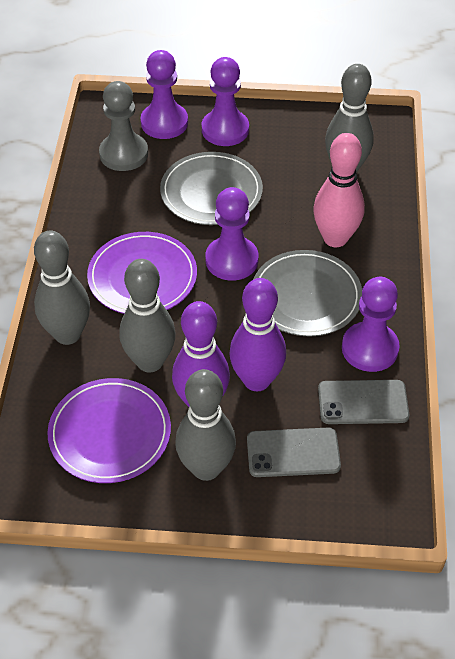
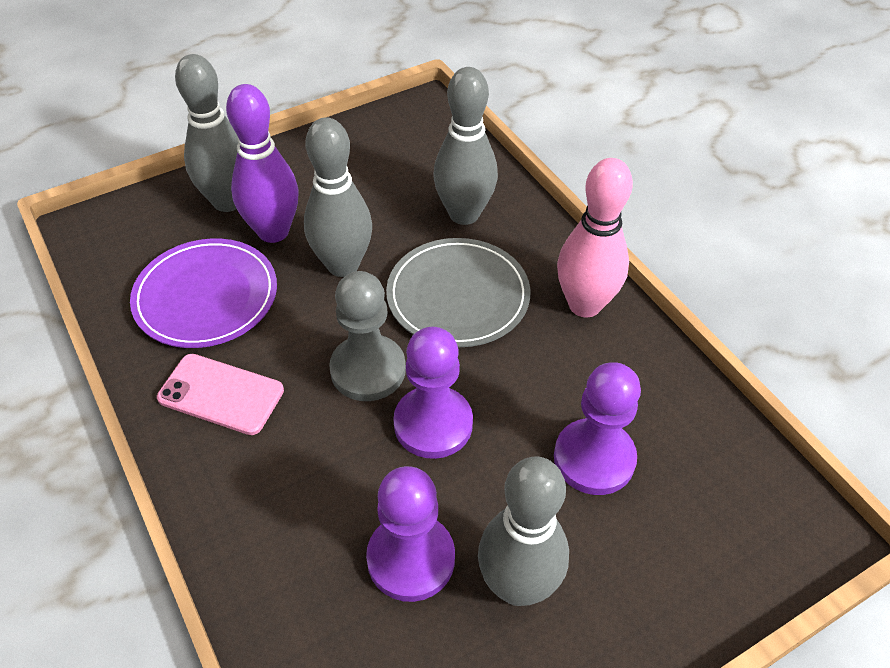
grey phone: 2 -> 0
grey plate: 2 -> 1
pink phone: 0 -> 1
purple bowling pin: 2 -> 1
purple pawn: 4 -> 3
purple plate: 2 -> 1

